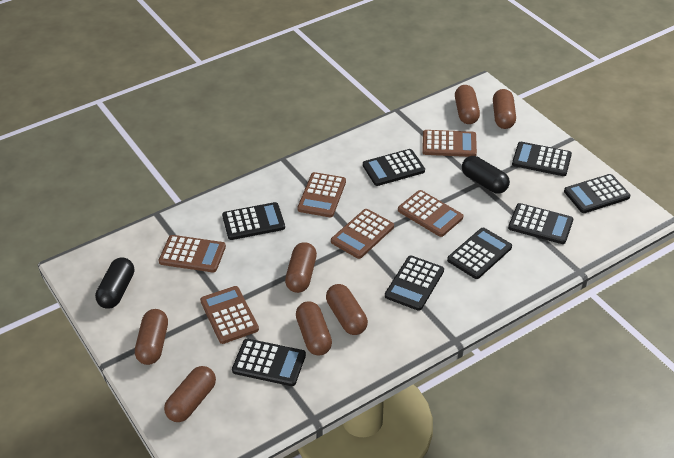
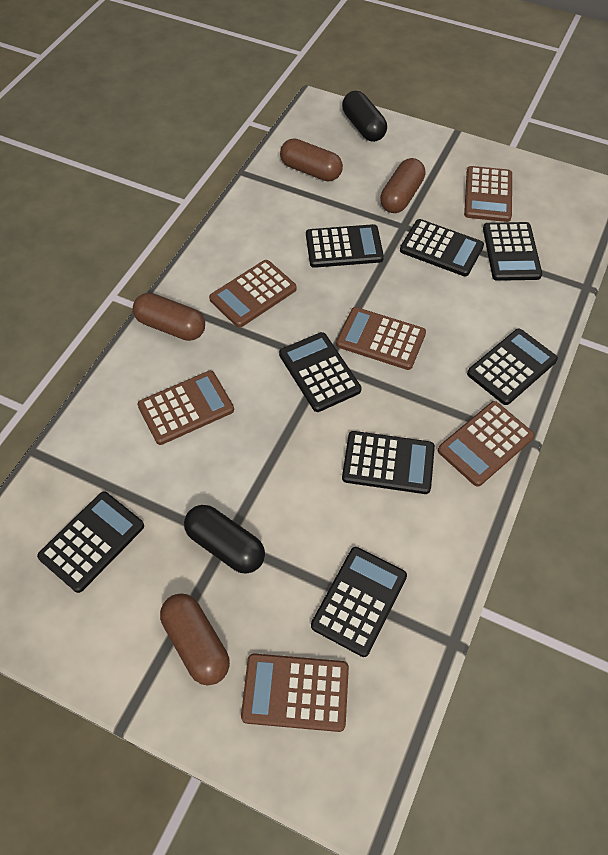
brown capsule: 7 -> 4

